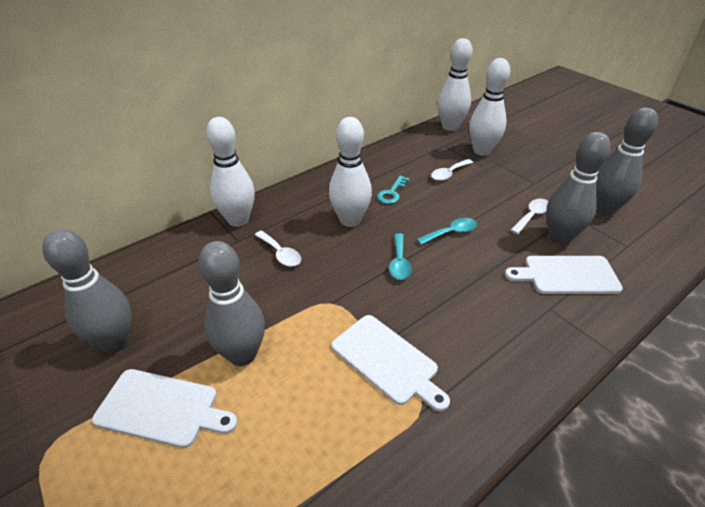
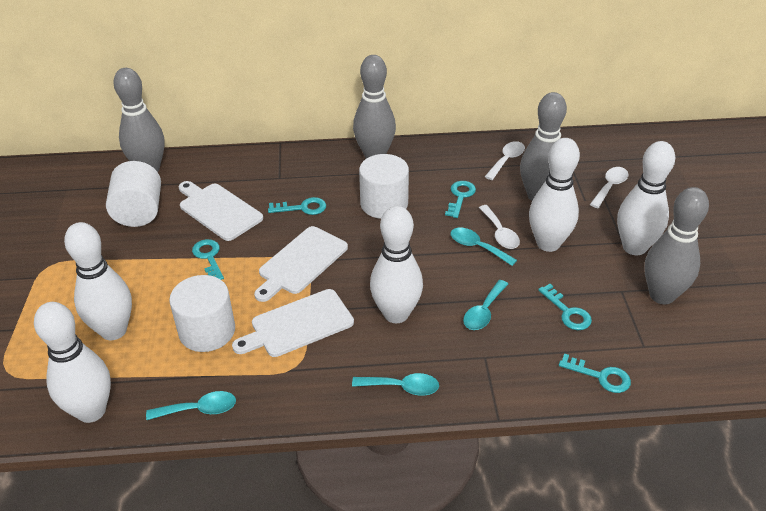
turquoise key: 1 -> 5
turquoise spoon: 2 -> 4
white bowling pin: 4 -> 5
white cylinder: 0 -> 3

